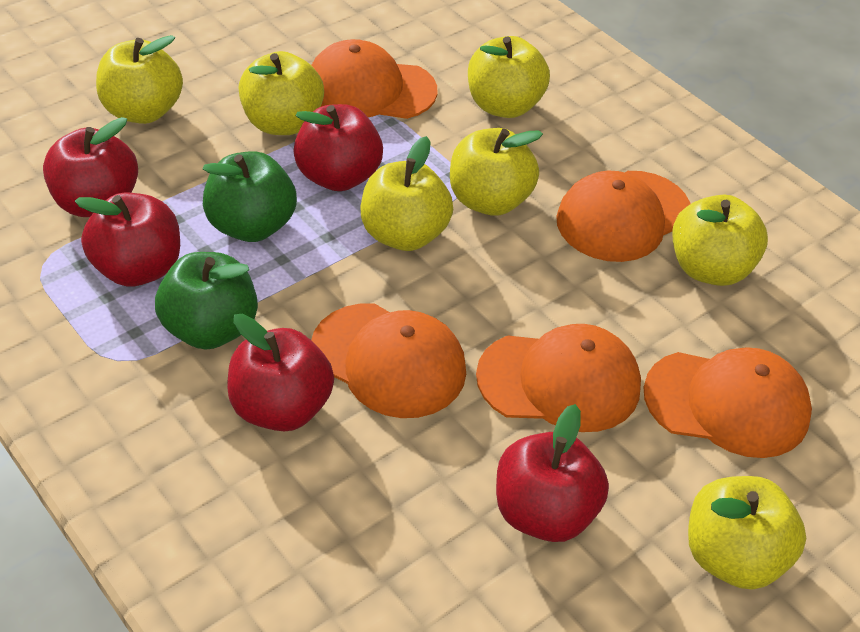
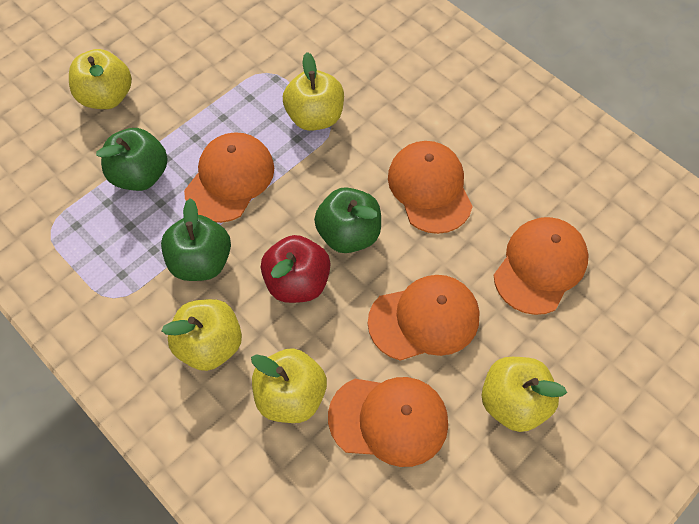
green apple: 2 -> 3
red apple: 5 -> 1
yellow apple: 7 -> 5

